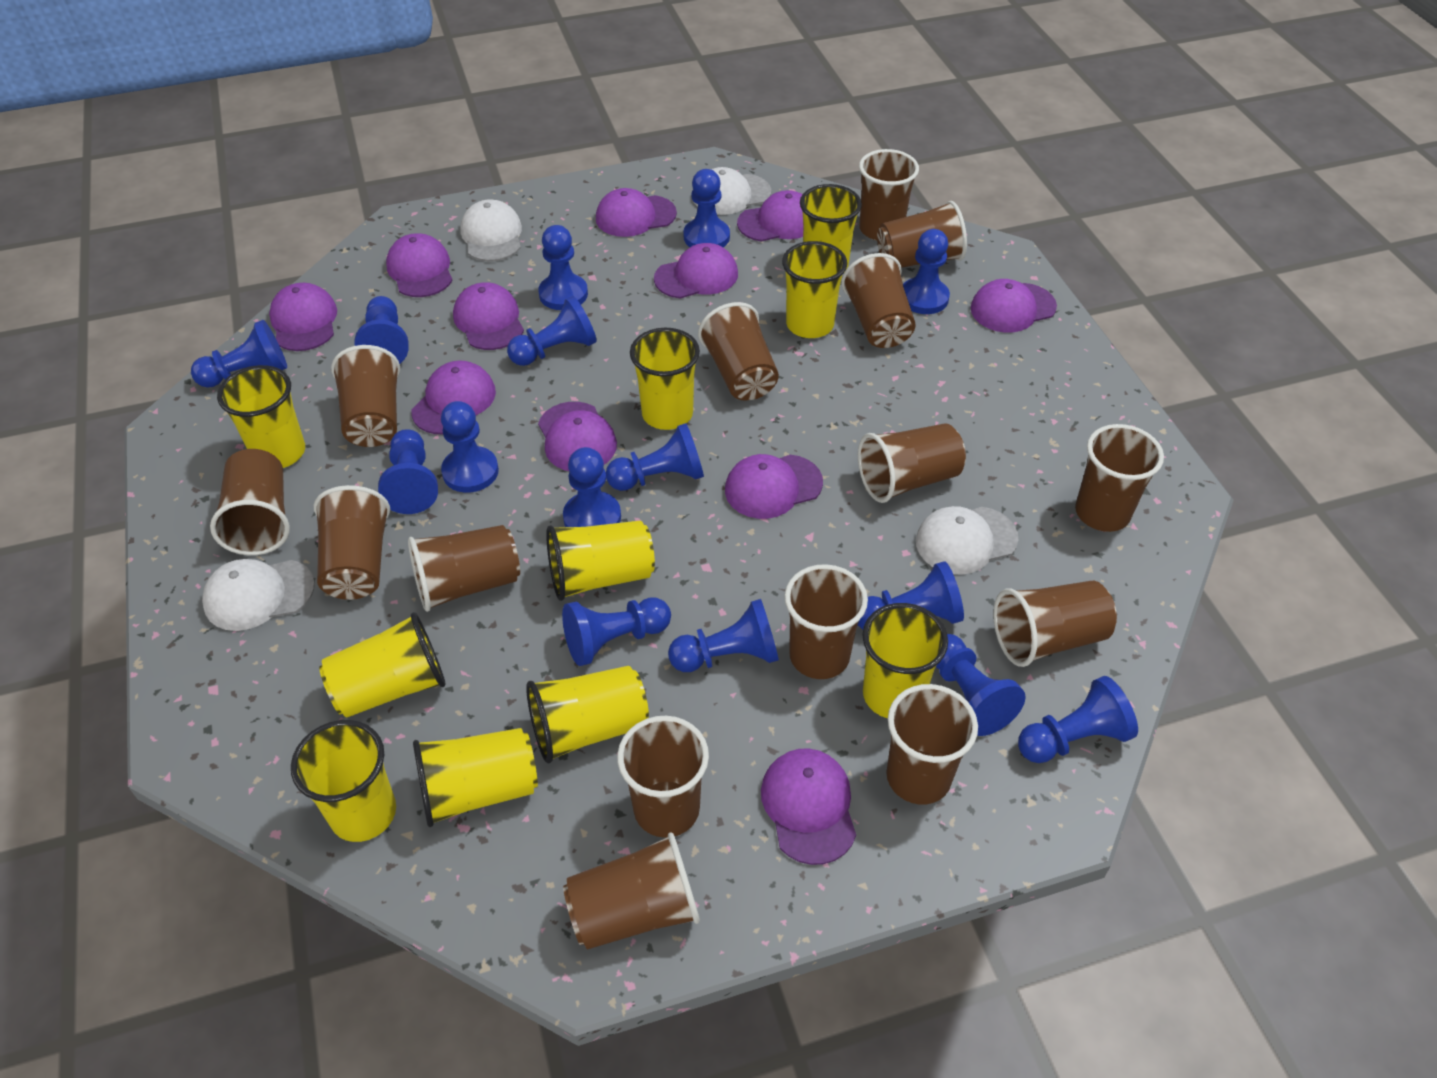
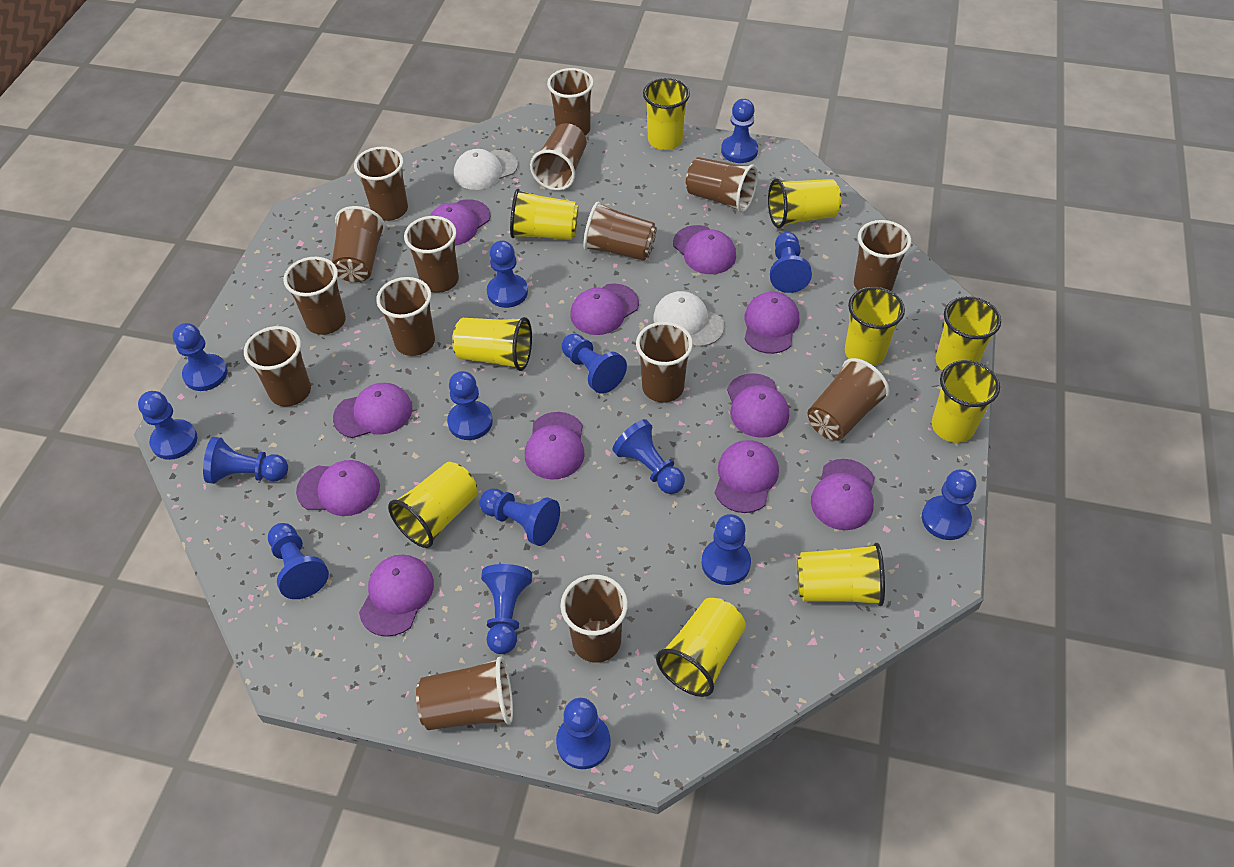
white cap: 4 -> 2

